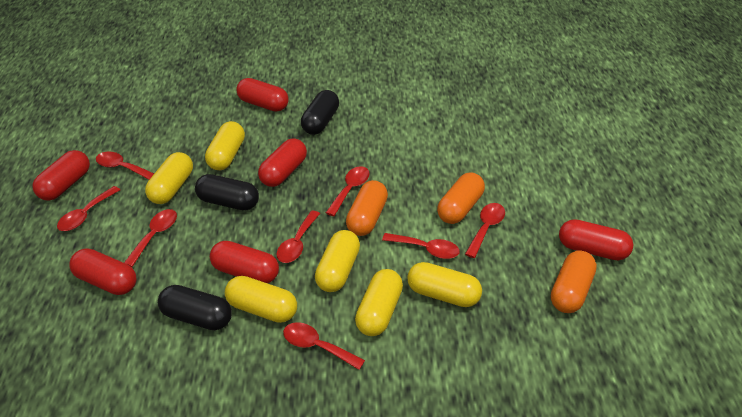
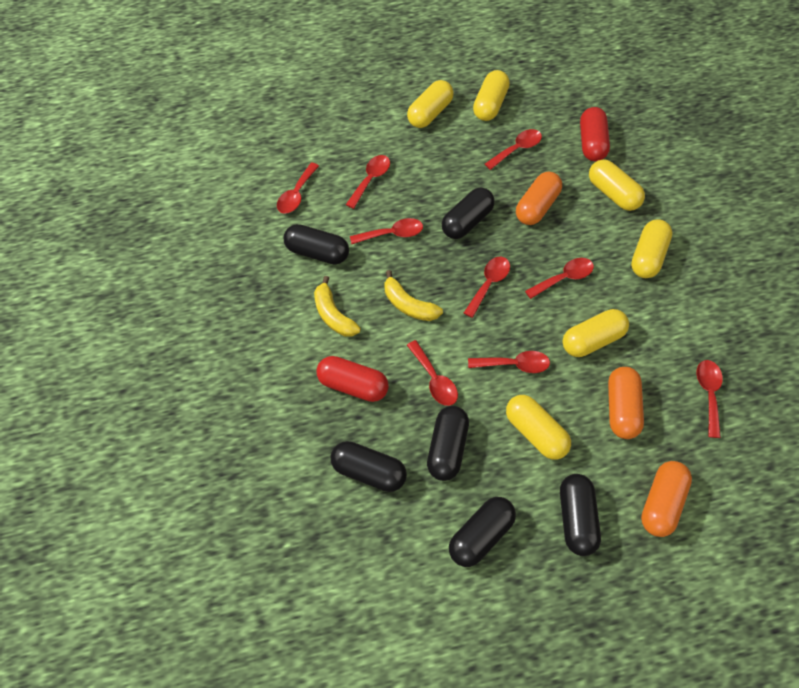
black capsule: 3 -> 6
red capsule: 6 -> 2
red spoon: 8 -> 9
yellow banana: 0 -> 2

